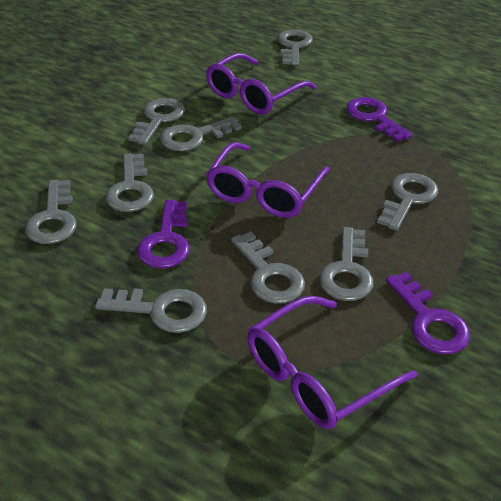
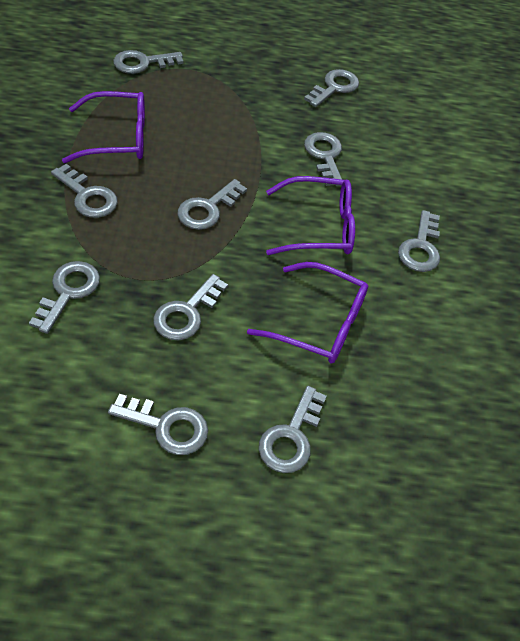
grey key: 9 -> 10
purple key: 3 -> 0

